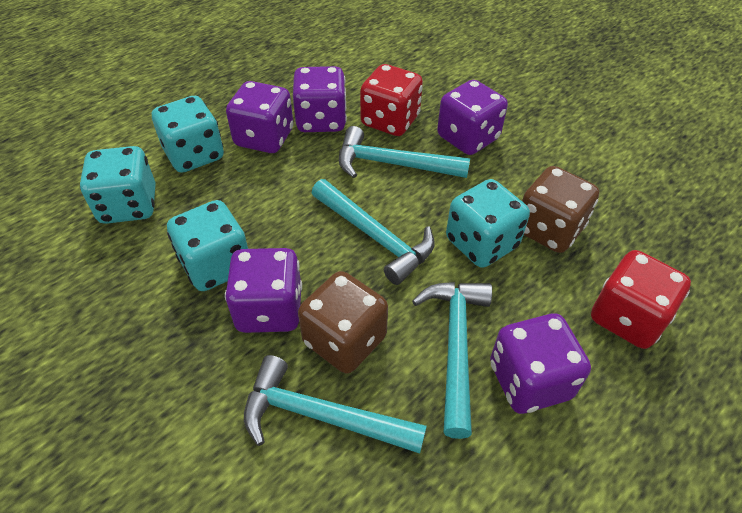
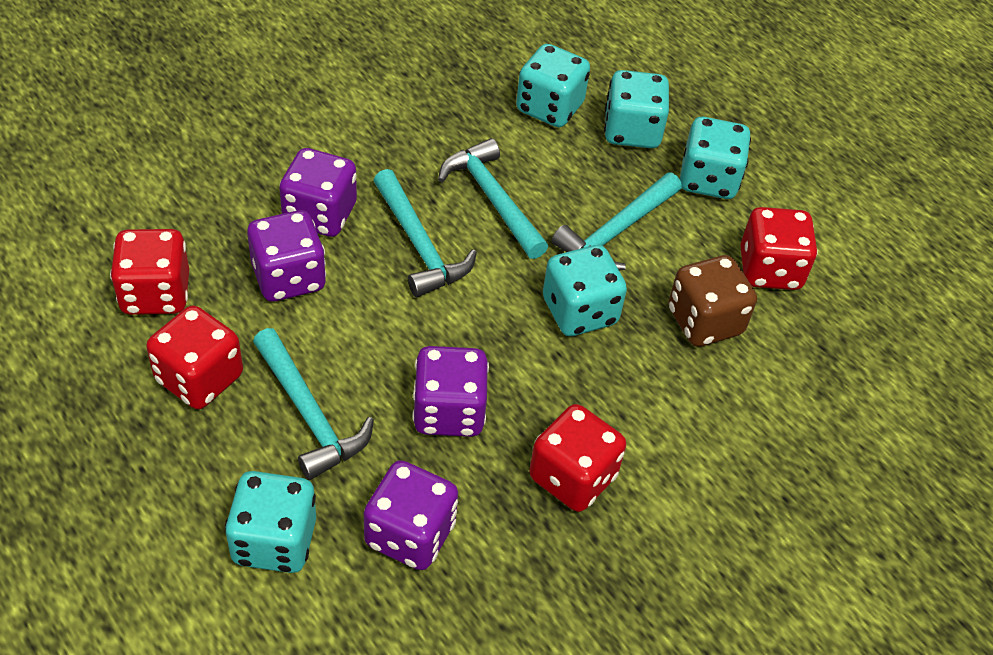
brown dice: 2 -> 1
purple dice: 5 -> 4
red dice: 2 -> 4
turquoise dice: 4 -> 5

